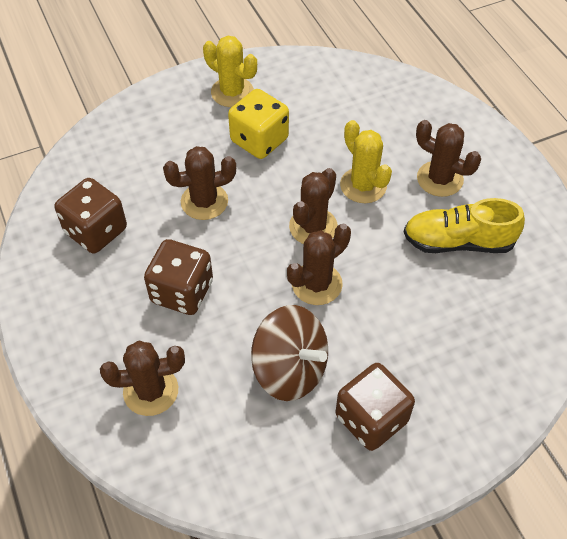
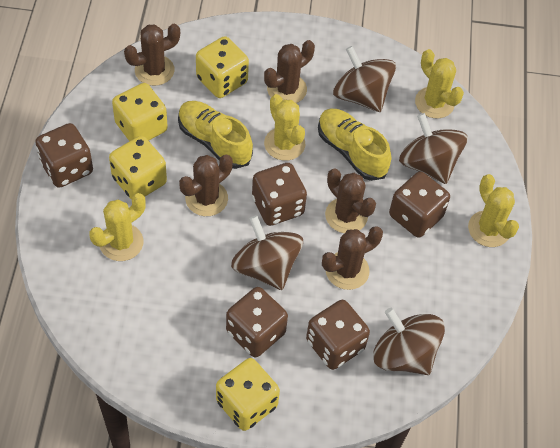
brown dice: 3 -> 5
brown spinning top: 1 -> 4
yellow cactus: 2 -> 4
yellow dice: 1 -> 4
yellow shoe: 1 -> 2

